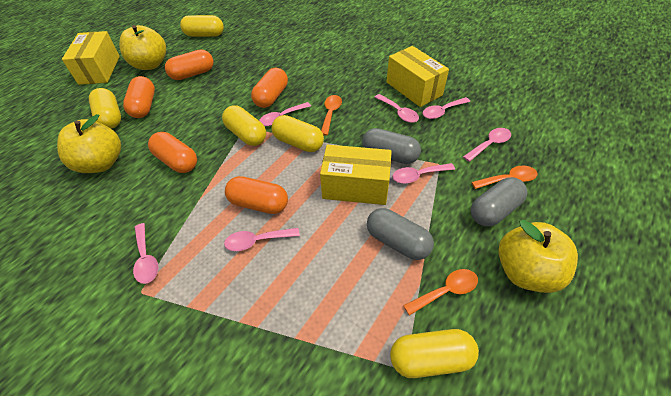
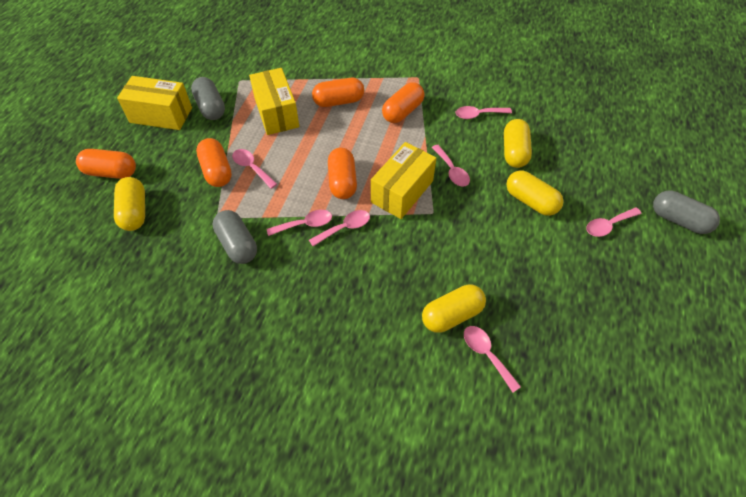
orange spoon: 3 -> 0
yellow apple: 3 -> 0
yellow capsule: 5 -> 4

